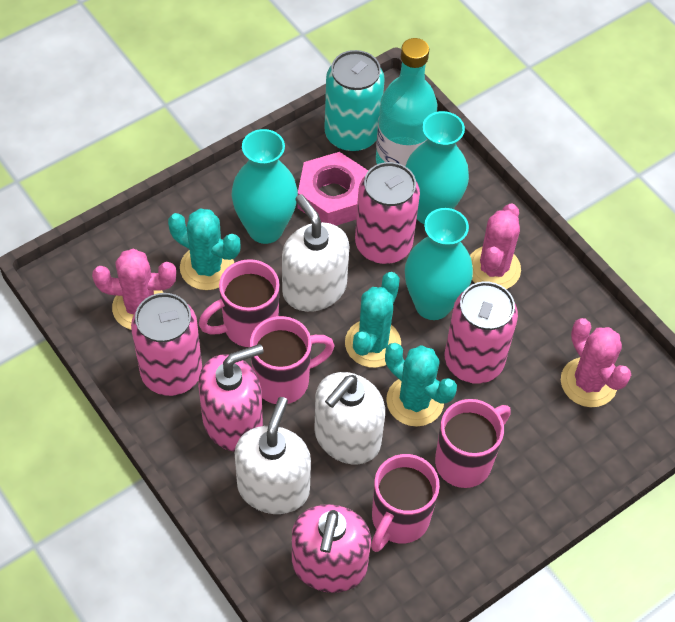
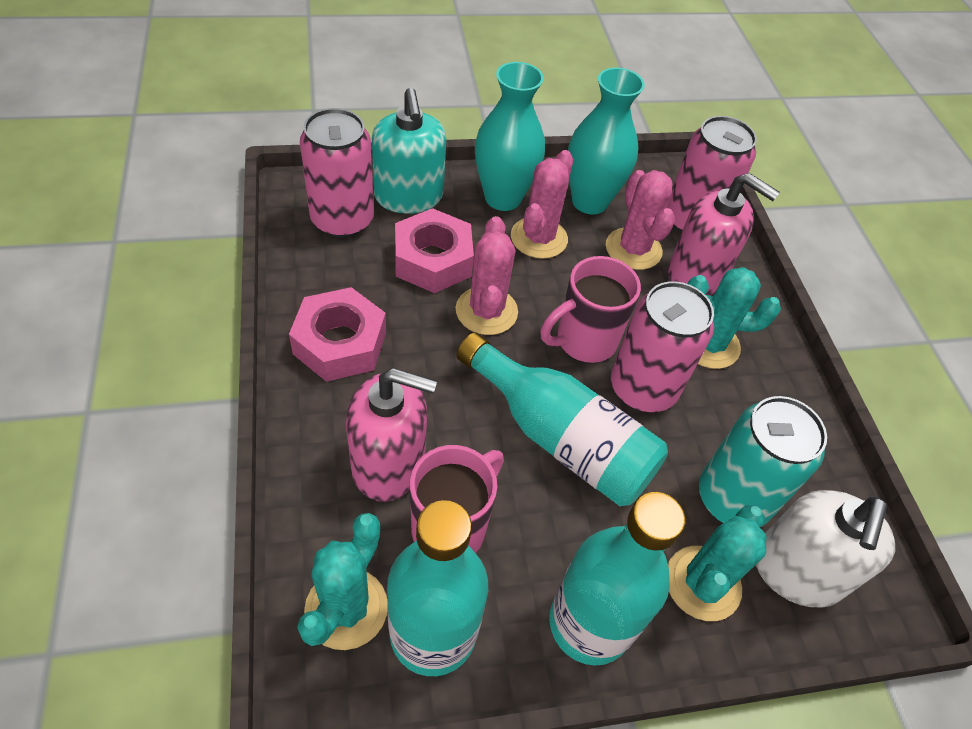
pink mug: 4 -> 2
pink nut: 1 -> 2
turquoise bottle: 1 -> 3
turquoise soap dispenser: 0 -> 1
turquoise vase: 3 -> 2
white soap dispenser: 3 -> 1

